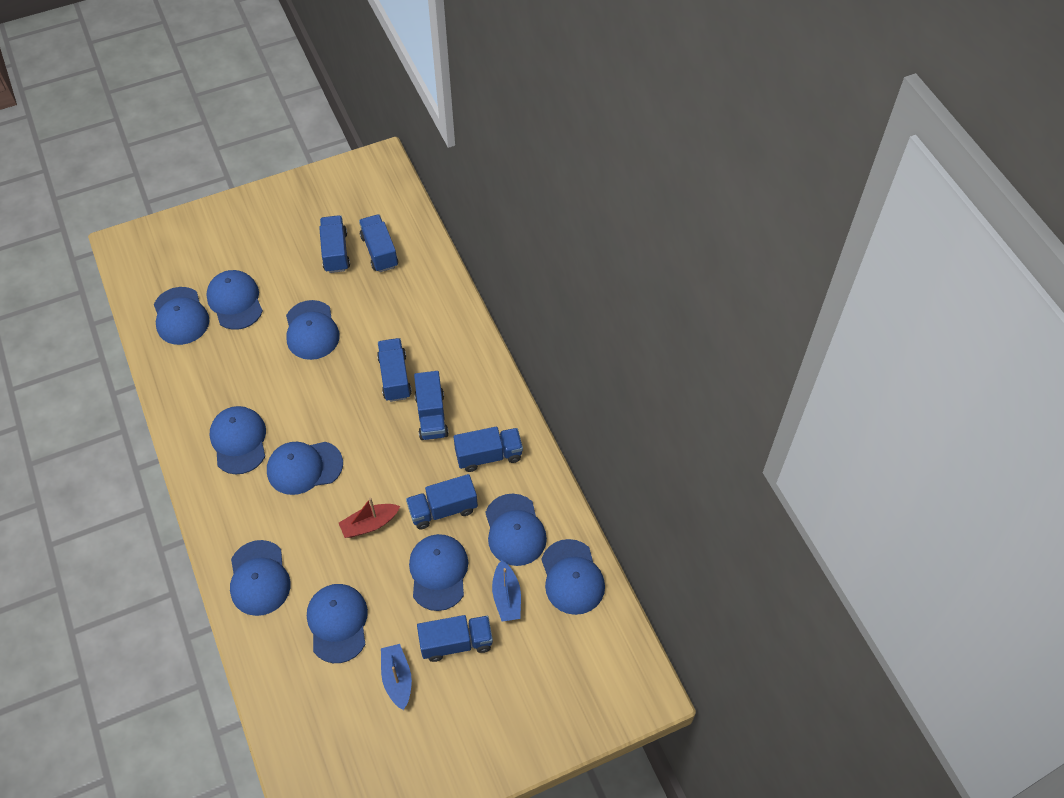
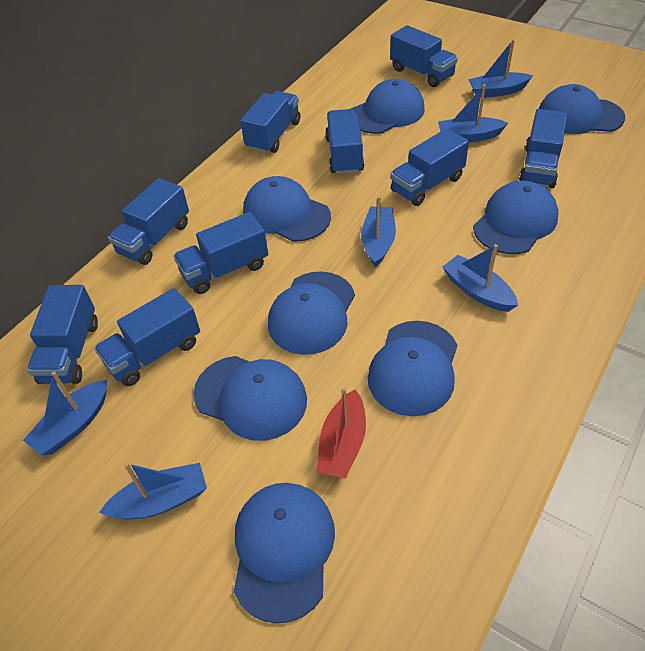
blue boat: 2 -> 6
blue cap: 10 -> 8
blue truck: 7 -> 9

